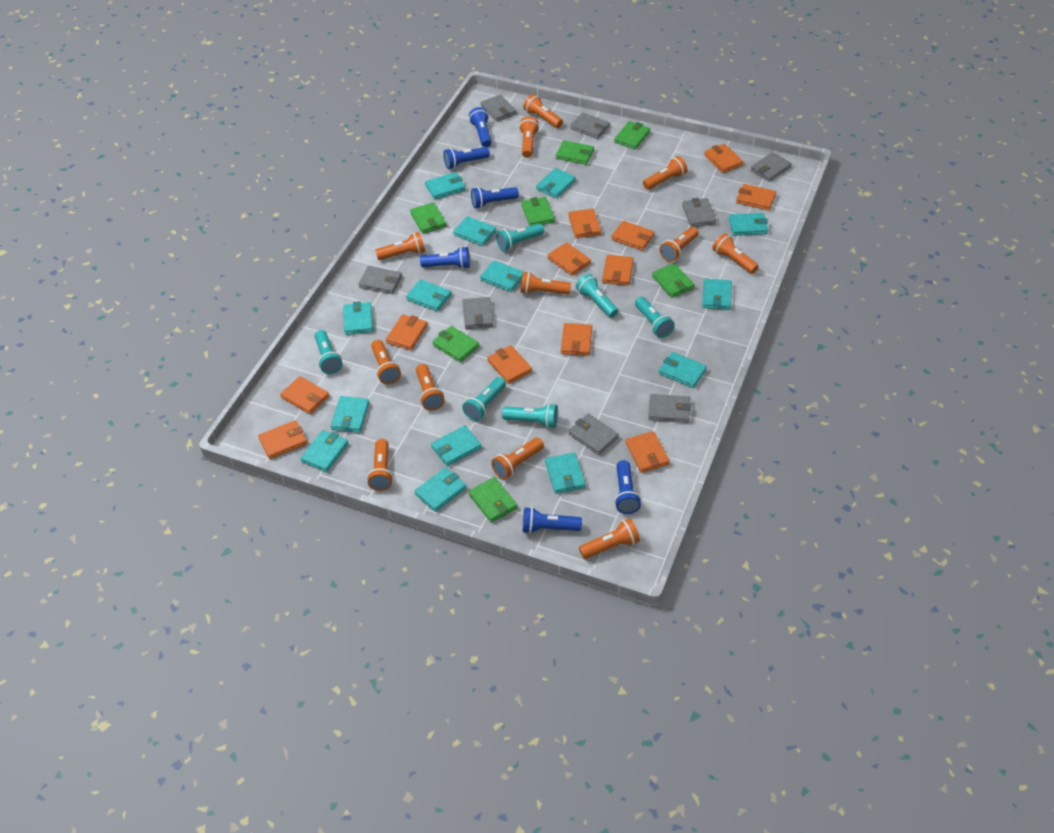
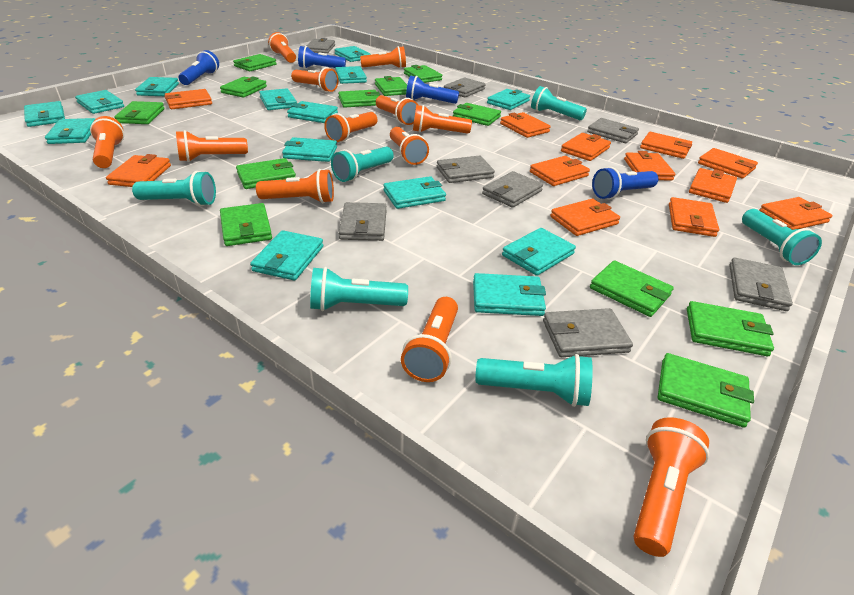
blue flashlight: 6 -> 4
green wallet: 7 -> 12

